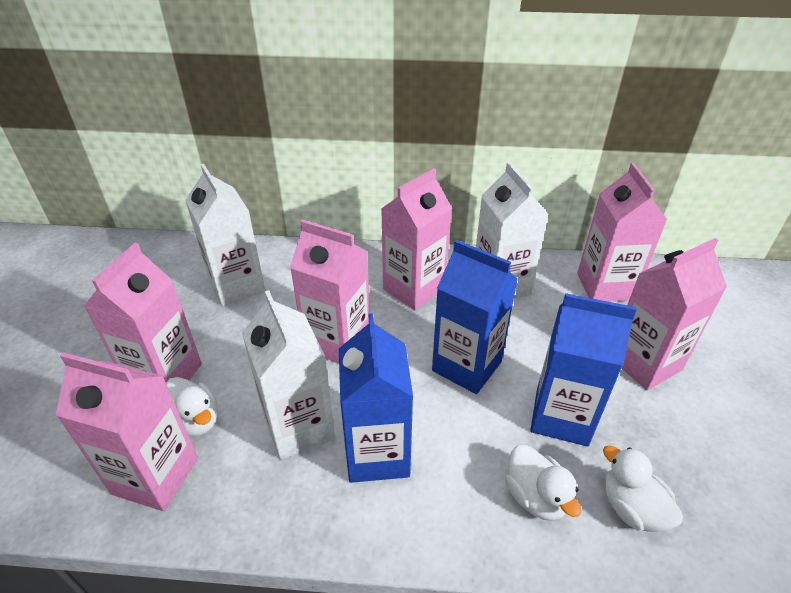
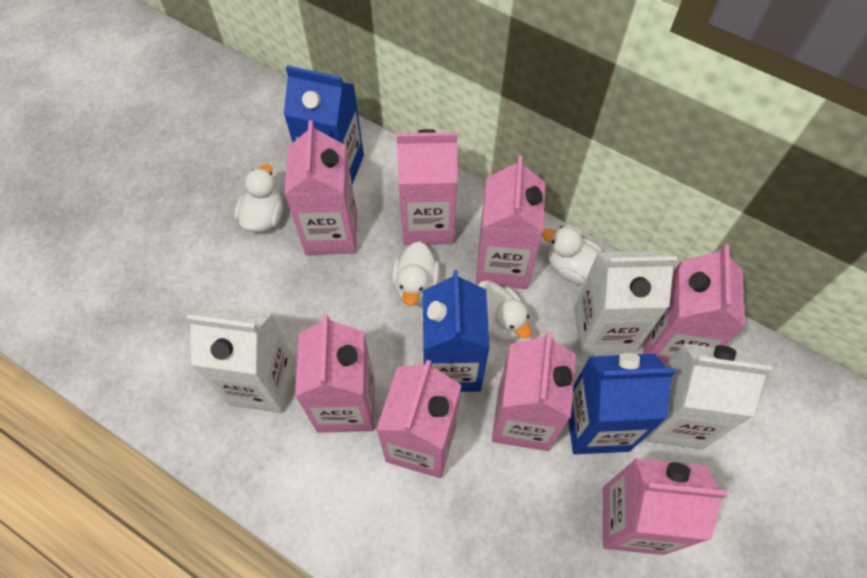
pink carton: 6 -> 8
white duck: 3 -> 4

